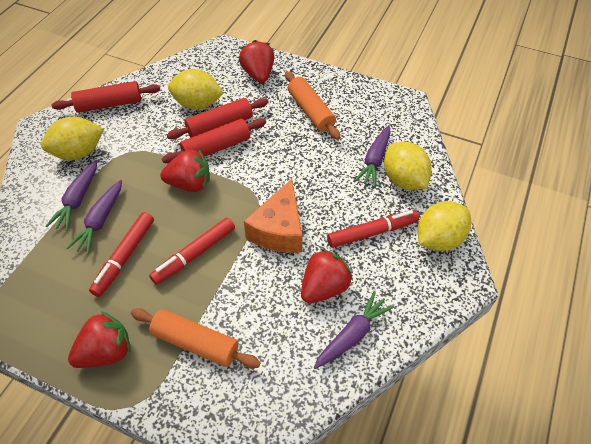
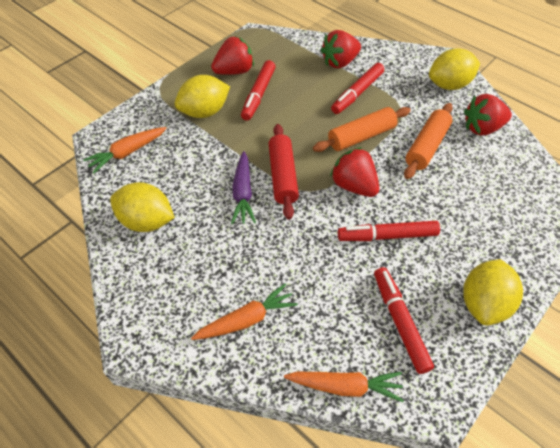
orange carrot: 0 -> 3
orange cheese: 1 -> 0
purple carrot: 4 -> 1
red marker: 3 -> 4
red rolling pin: 3 -> 1

